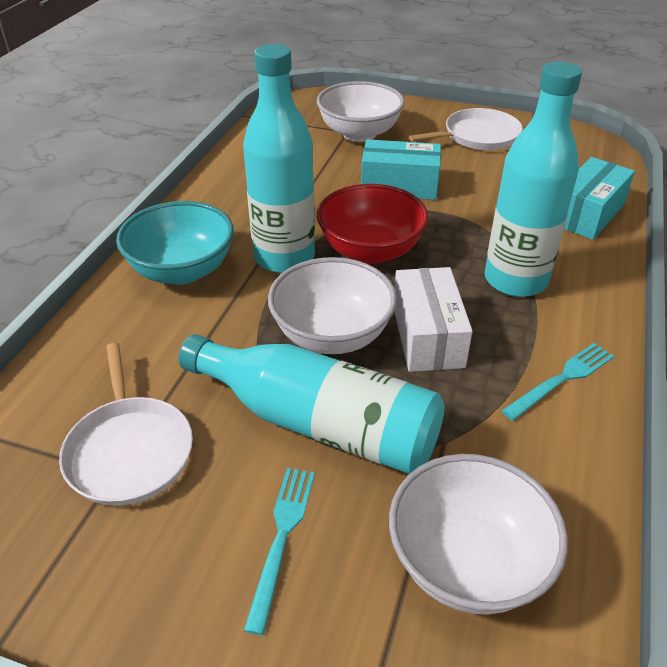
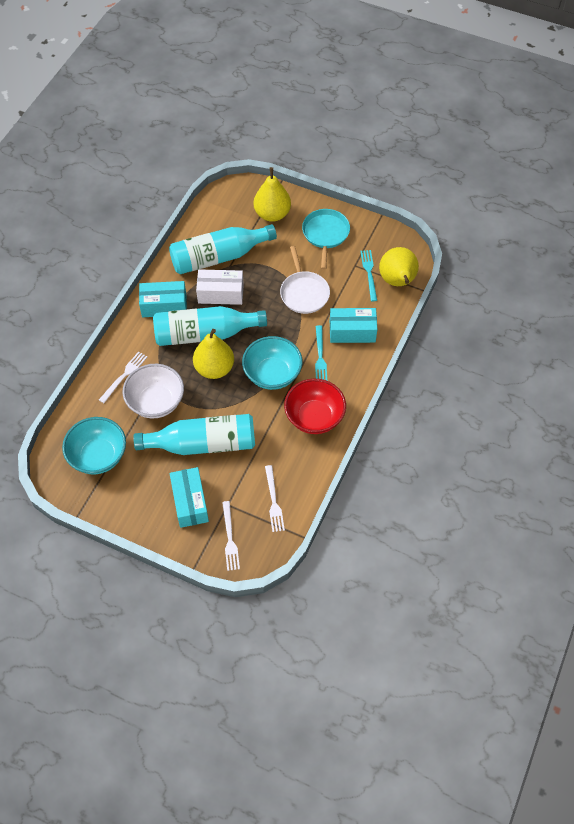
turquoise bowl: 1 -> 2
turquoise box: 2 -> 3
turquoise pan: 0 -> 1
white bowl: 3 -> 1
white fork: 0 -> 3
white pan: 2 -> 1
yellow pear: 0 -> 3

